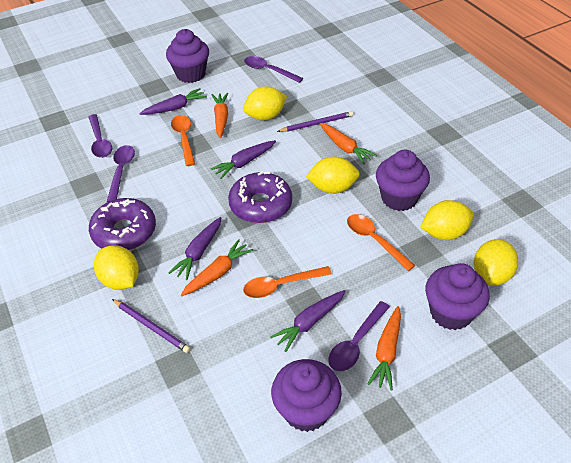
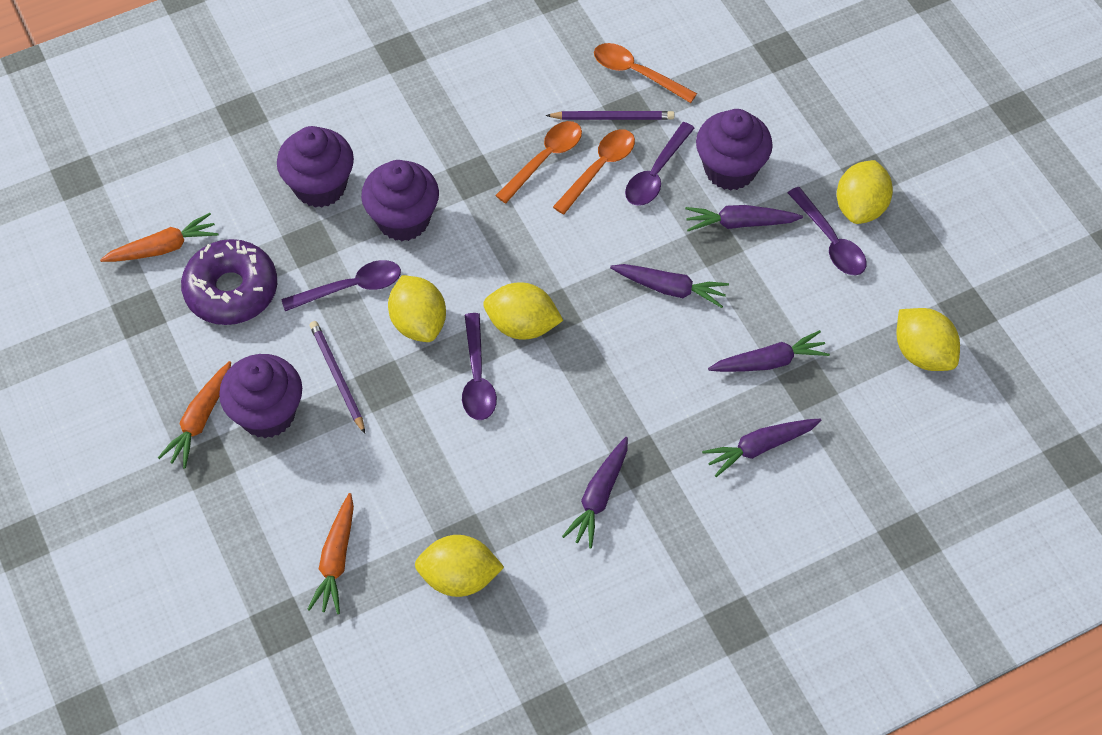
orange carrot: 4 -> 3
purple carrot: 4 -> 5
purple donut: 2 -> 1

